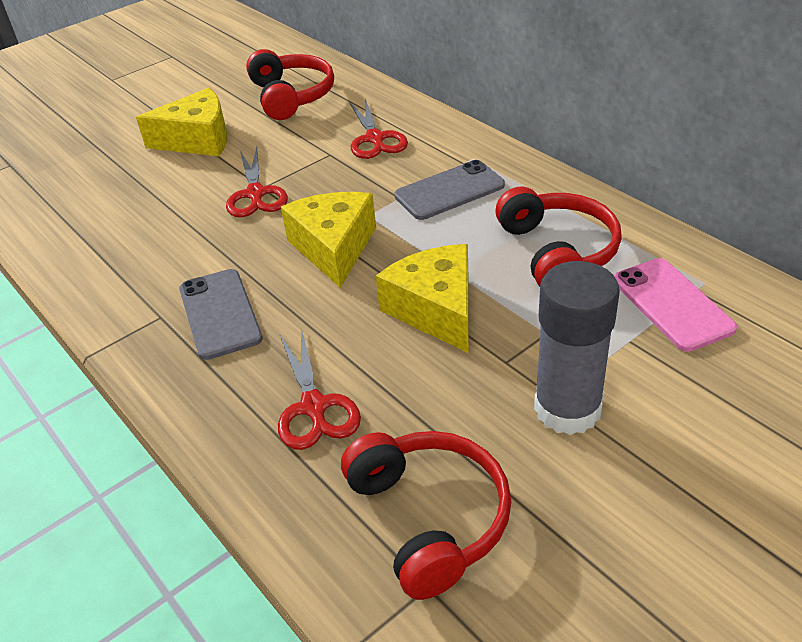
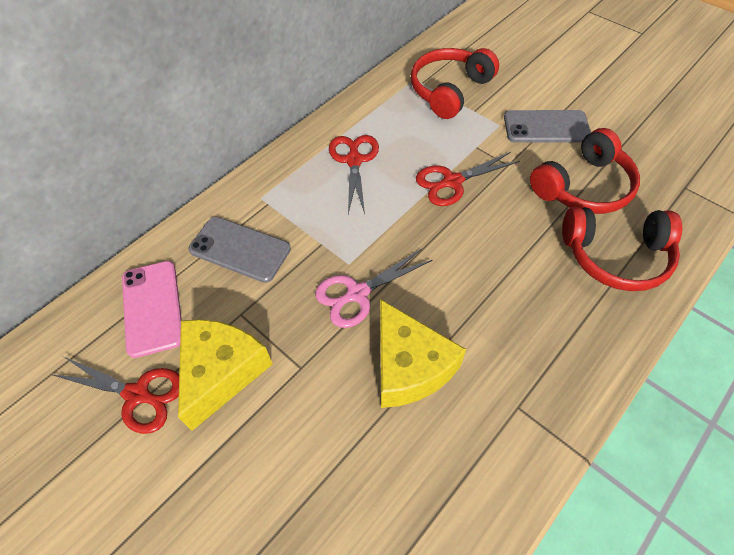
grey glue stick: 1 -> 0
pink scissors: 0 -> 1
yellow cheese: 3 -> 2

